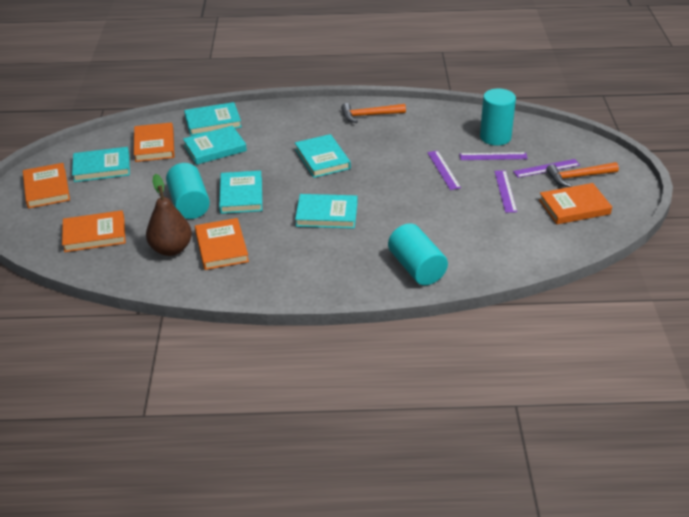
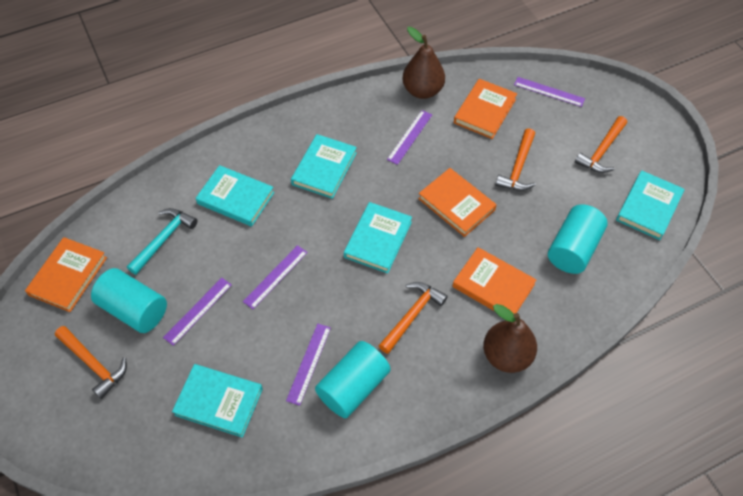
brown pear: 1 -> 2
orange book: 5 -> 4
orange hammer: 2 -> 4
purple ruler: 4 -> 5
turquoise book: 6 -> 5
turquoise hammer: 0 -> 1

